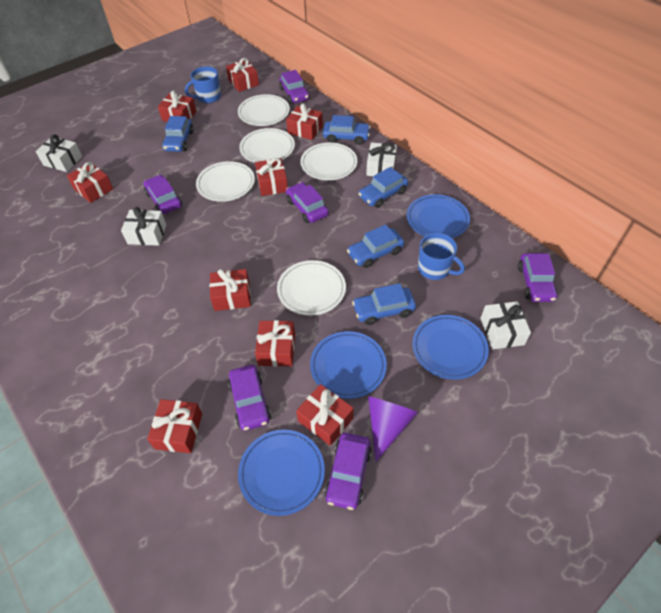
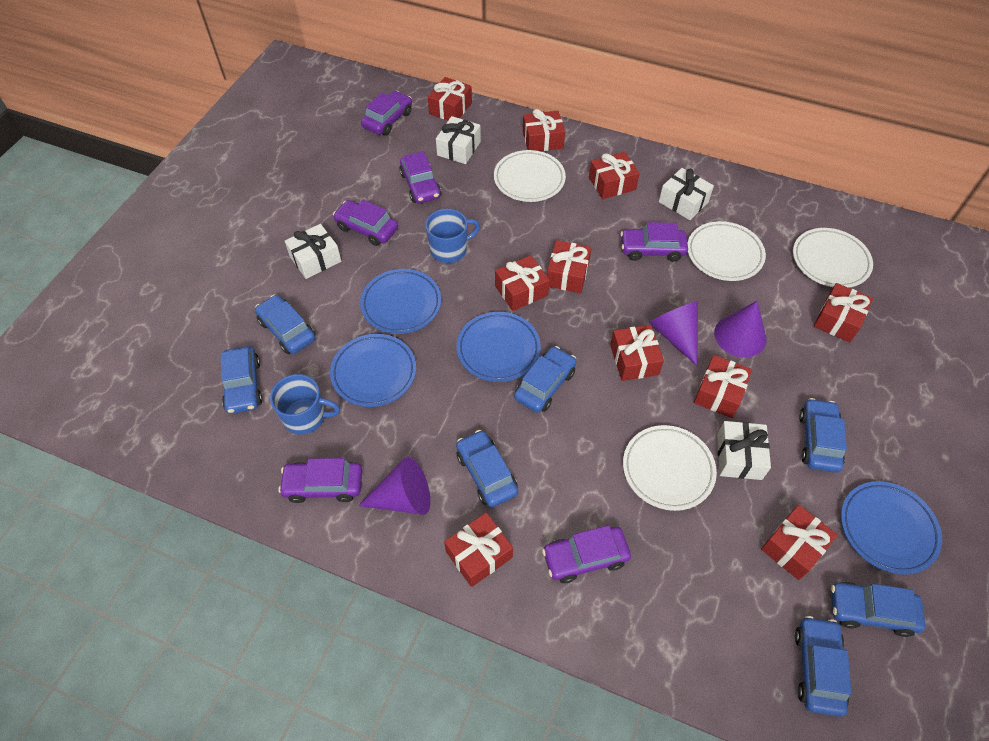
blue car: 5 -> 7
purple cone: 1 -> 3
red gift: 9 -> 10
white plate: 5 -> 4

